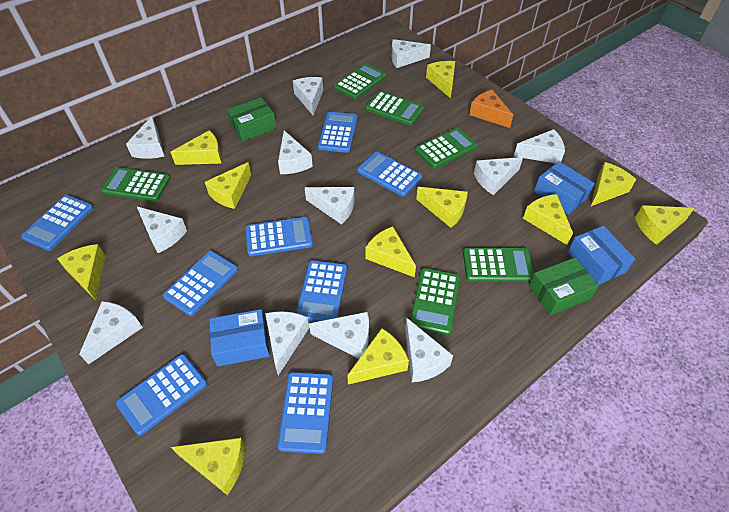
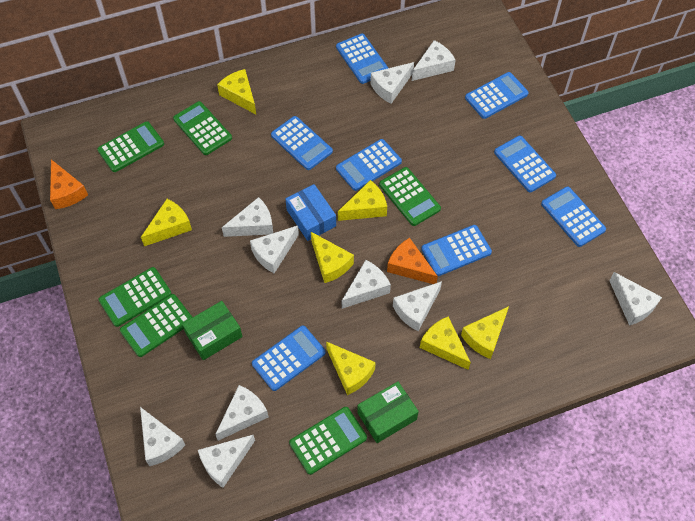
blue box: 3 -> 1
orange cheese: 1 -> 2
white cheese: 12 -> 10
yellow cheese: 11 -> 7

